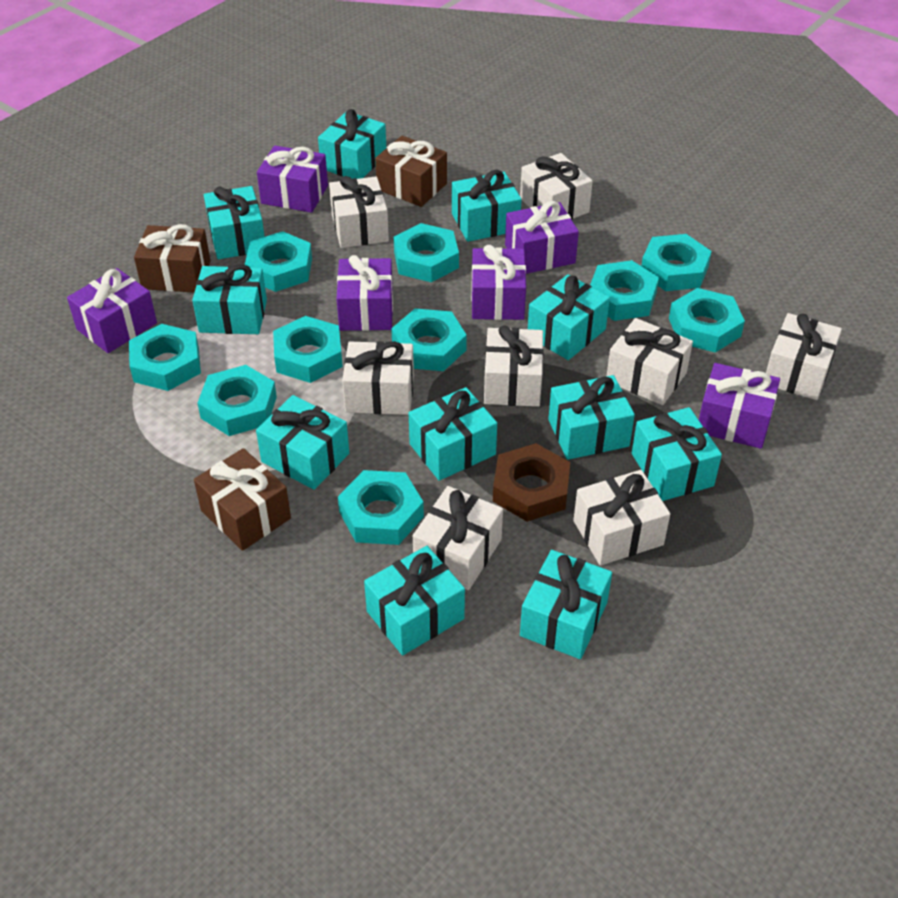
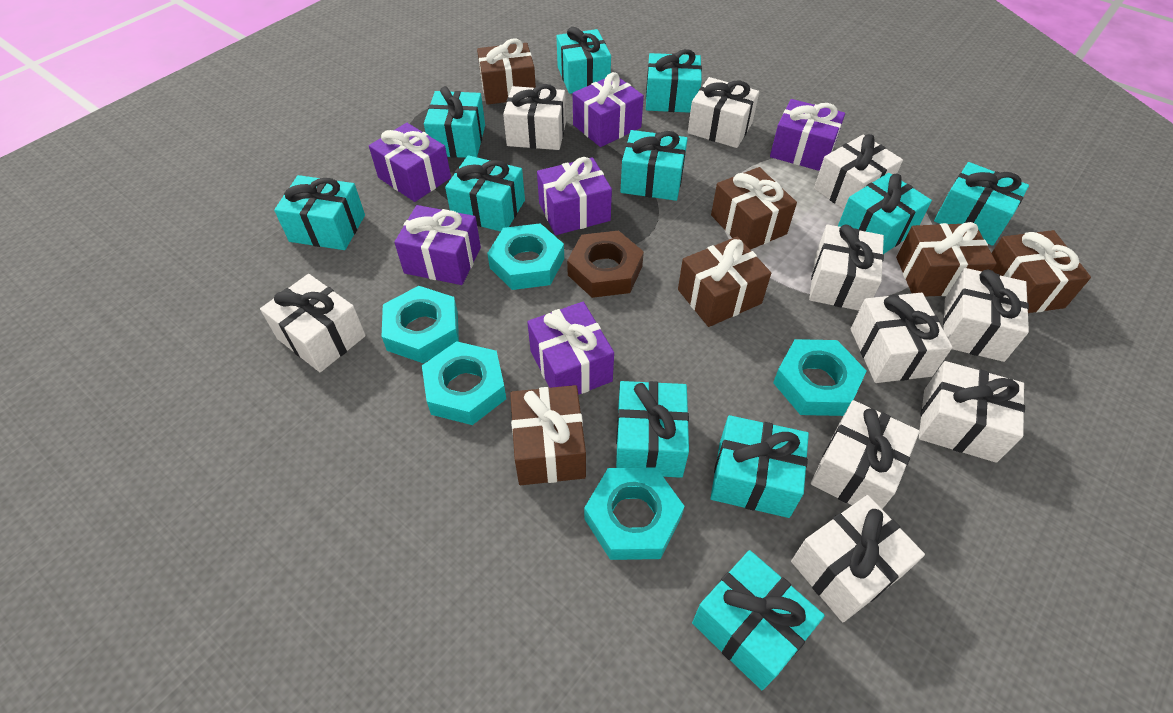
brown gift: 3 -> 6
turquoise nut: 10 -> 5
white gift: 8 -> 10

